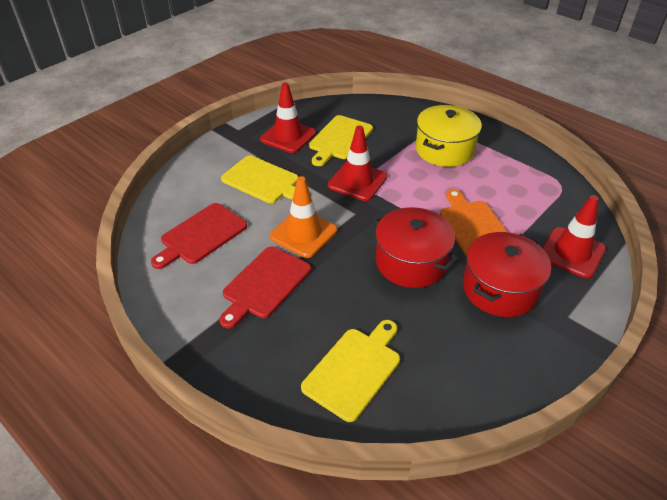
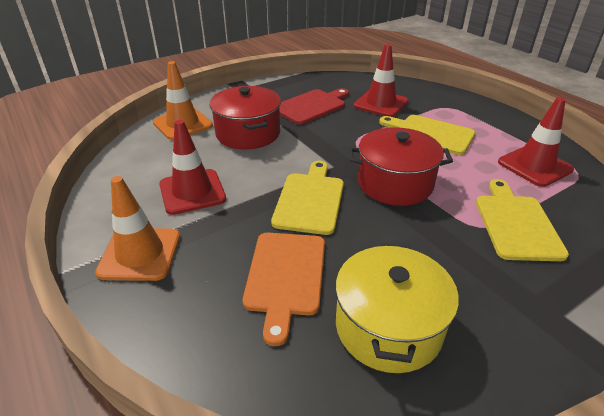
orange traffic cone: 1 -> 2
red cutting board: 2 -> 1

